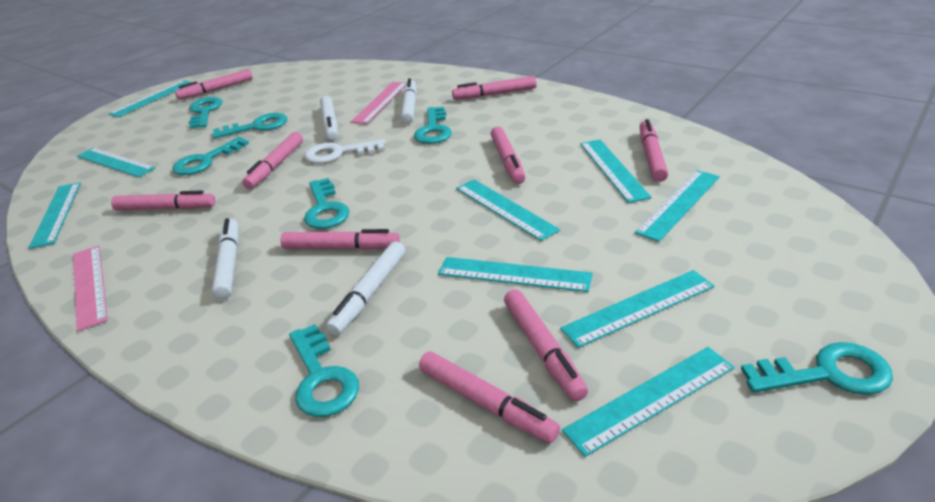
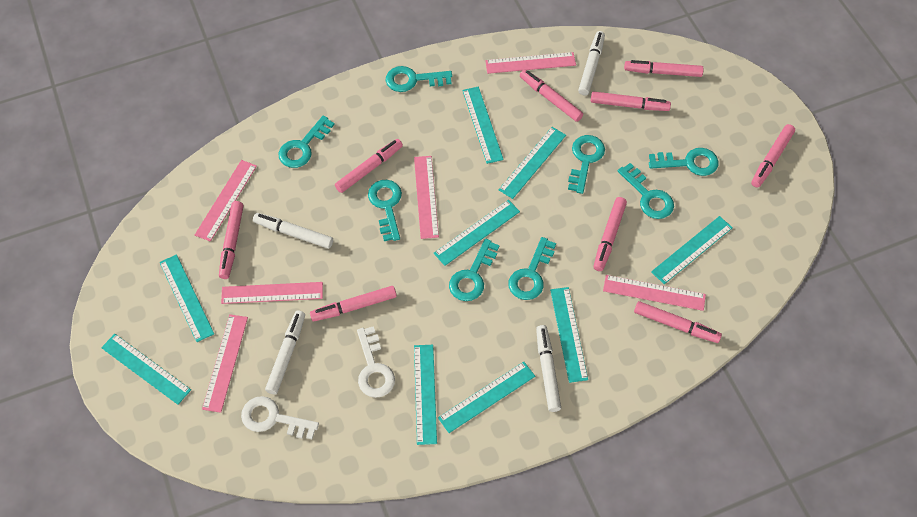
pink ruler: 2 -> 6
turquoise key: 7 -> 8
white key: 1 -> 2

